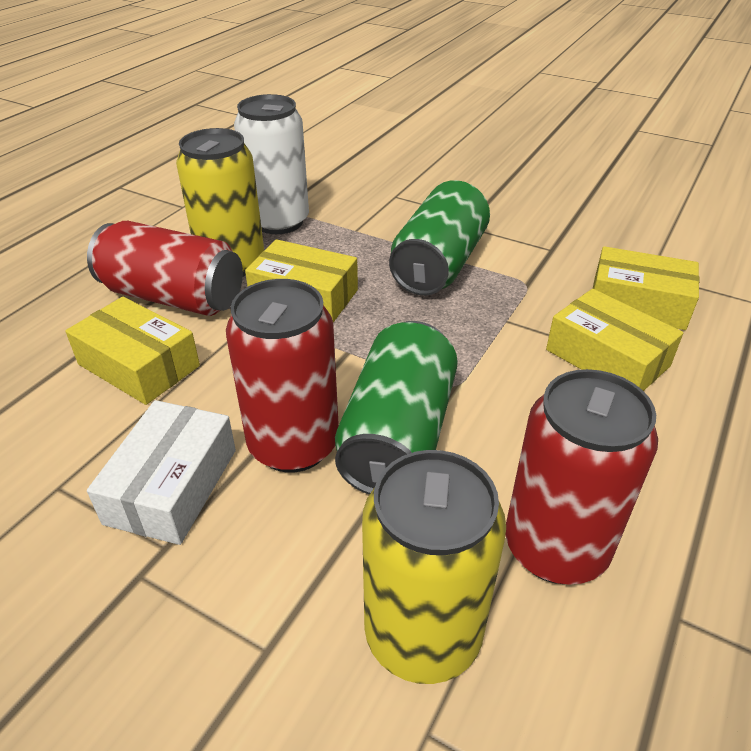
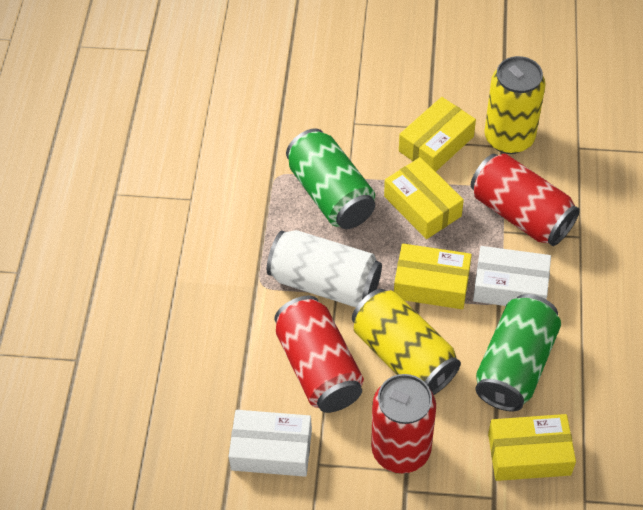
white box: 1 -> 2

